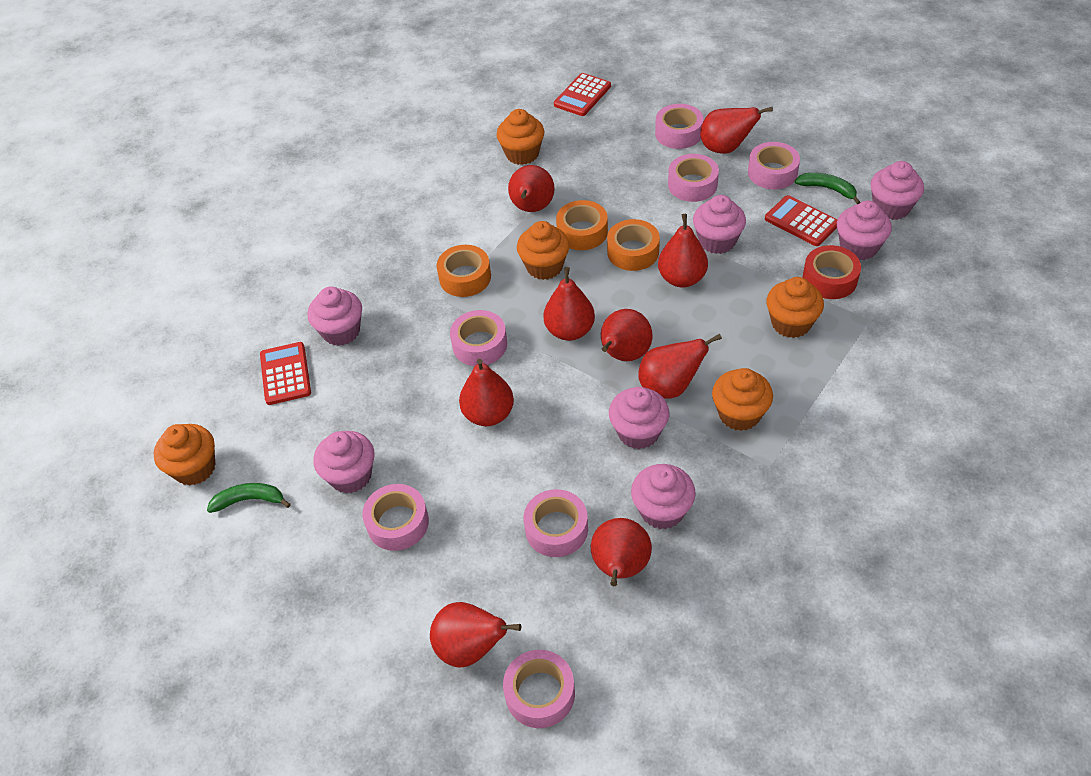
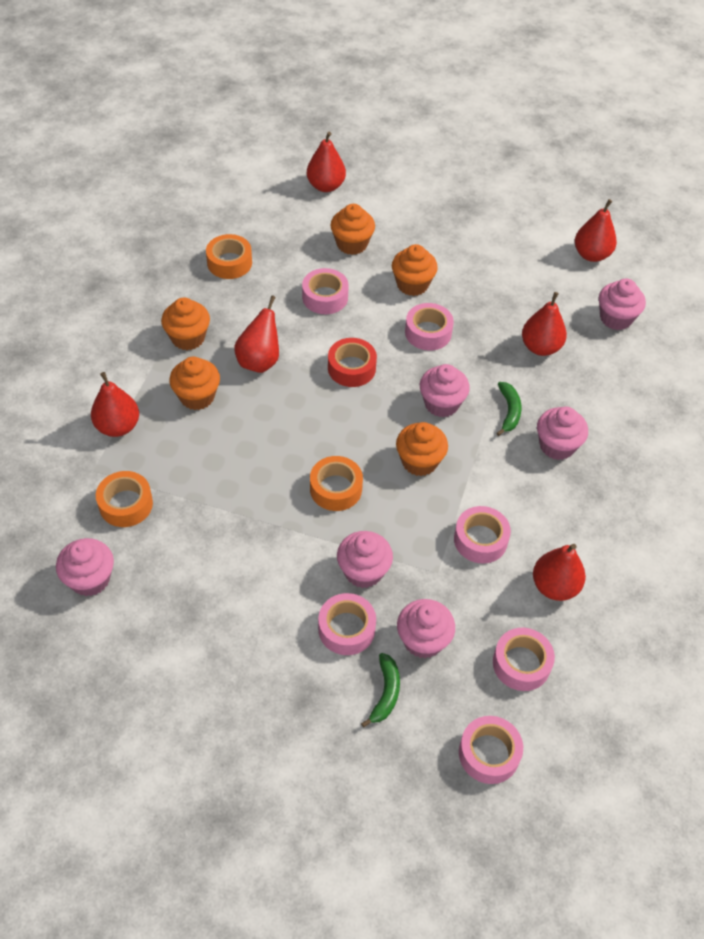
pink cupcake: 7 -> 6
pink tape: 7 -> 6
red calculator: 3 -> 0
red pear: 9 -> 6

